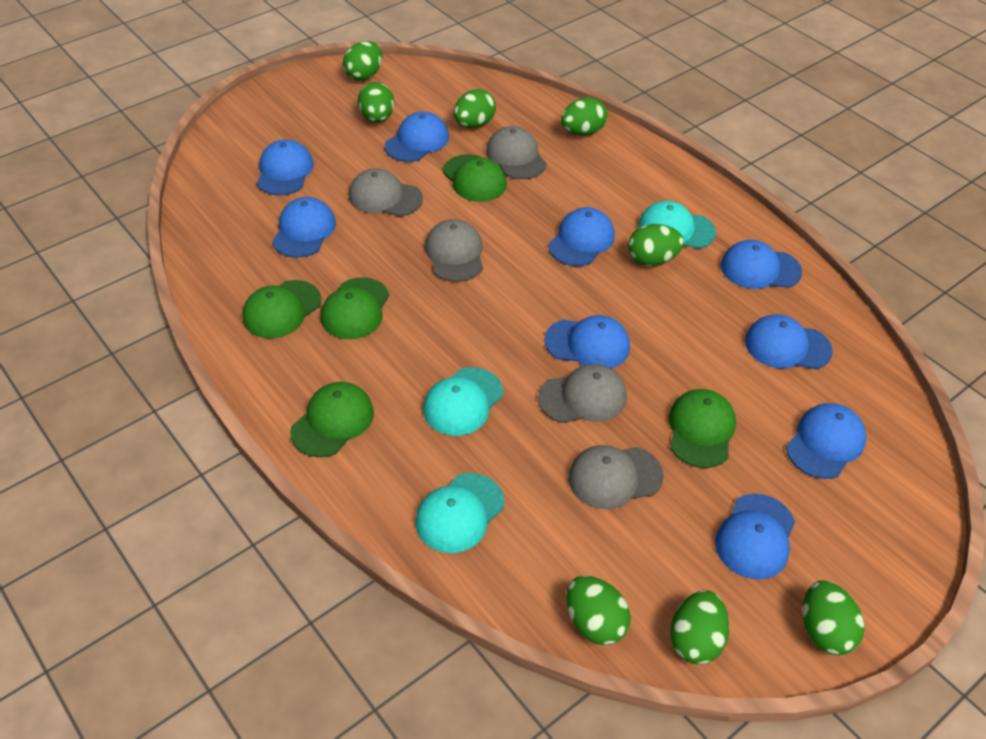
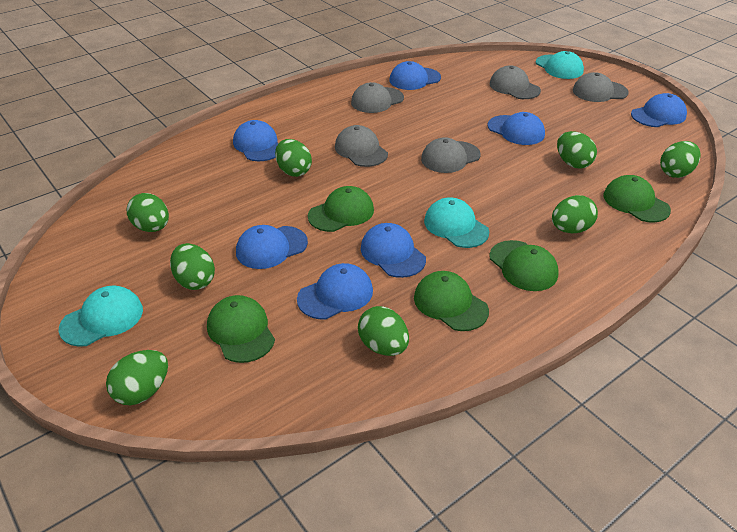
blue cap: 9 -> 7

